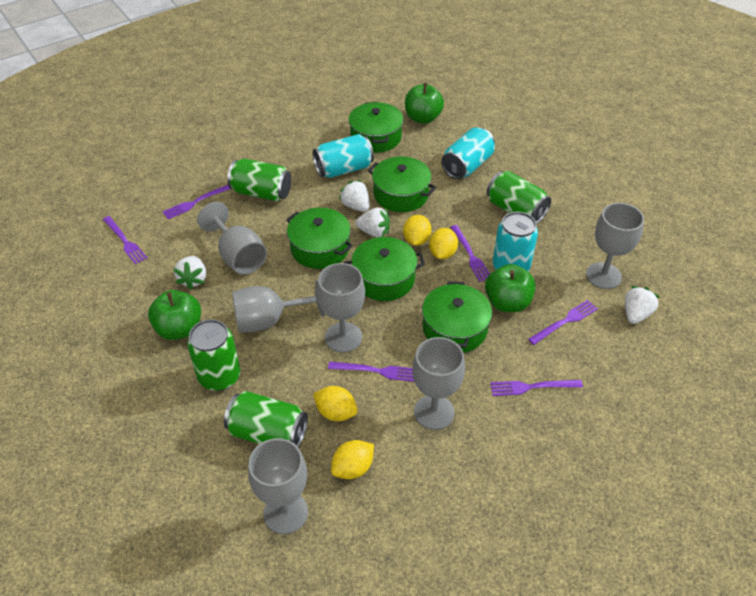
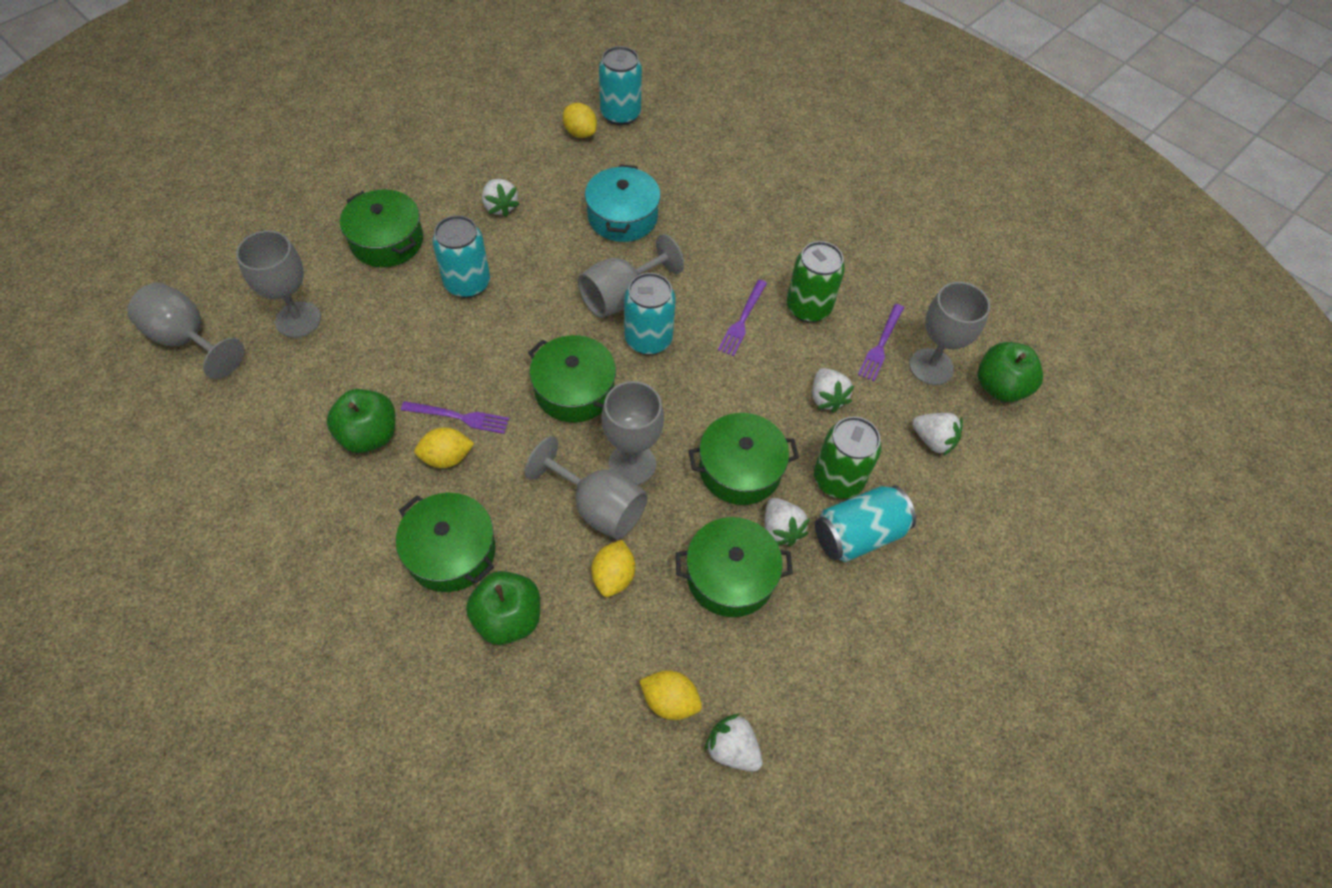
green can: 4 -> 2
purple fork: 6 -> 3
turquoise can: 3 -> 4
turquoise pot: 0 -> 1
white strawberry: 4 -> 5

